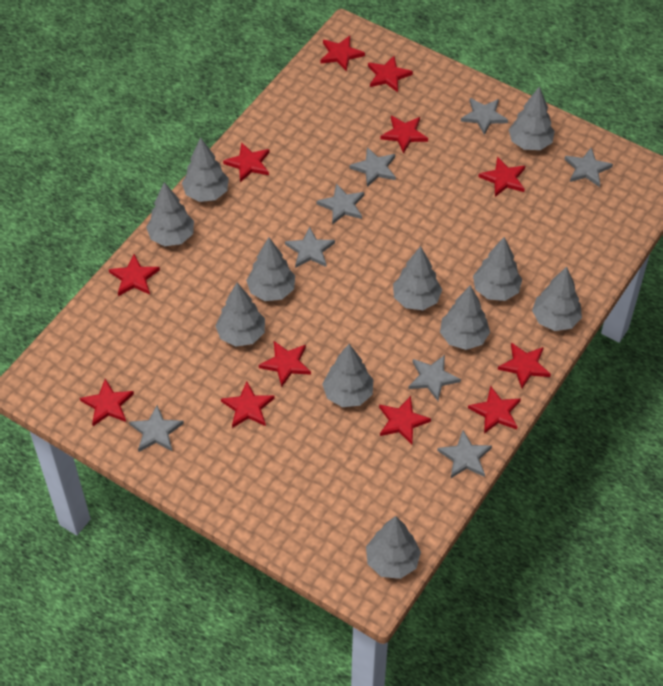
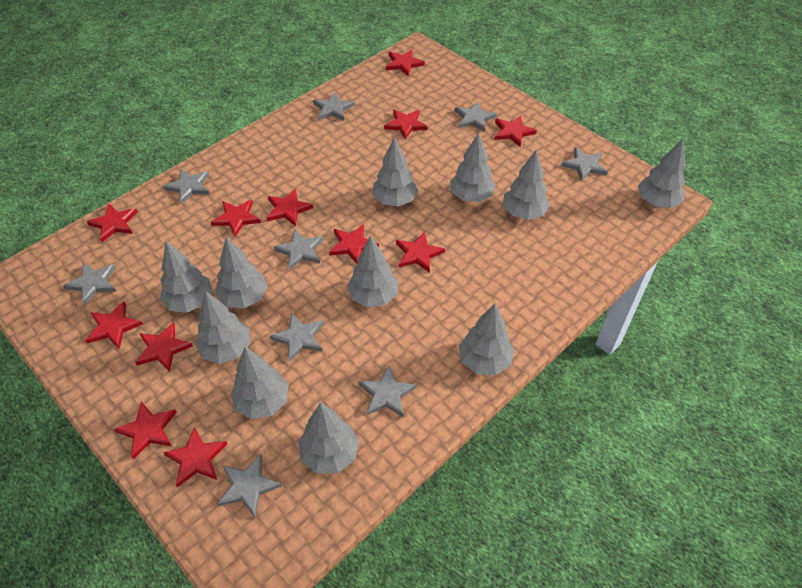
grey star: 8 -> 9

